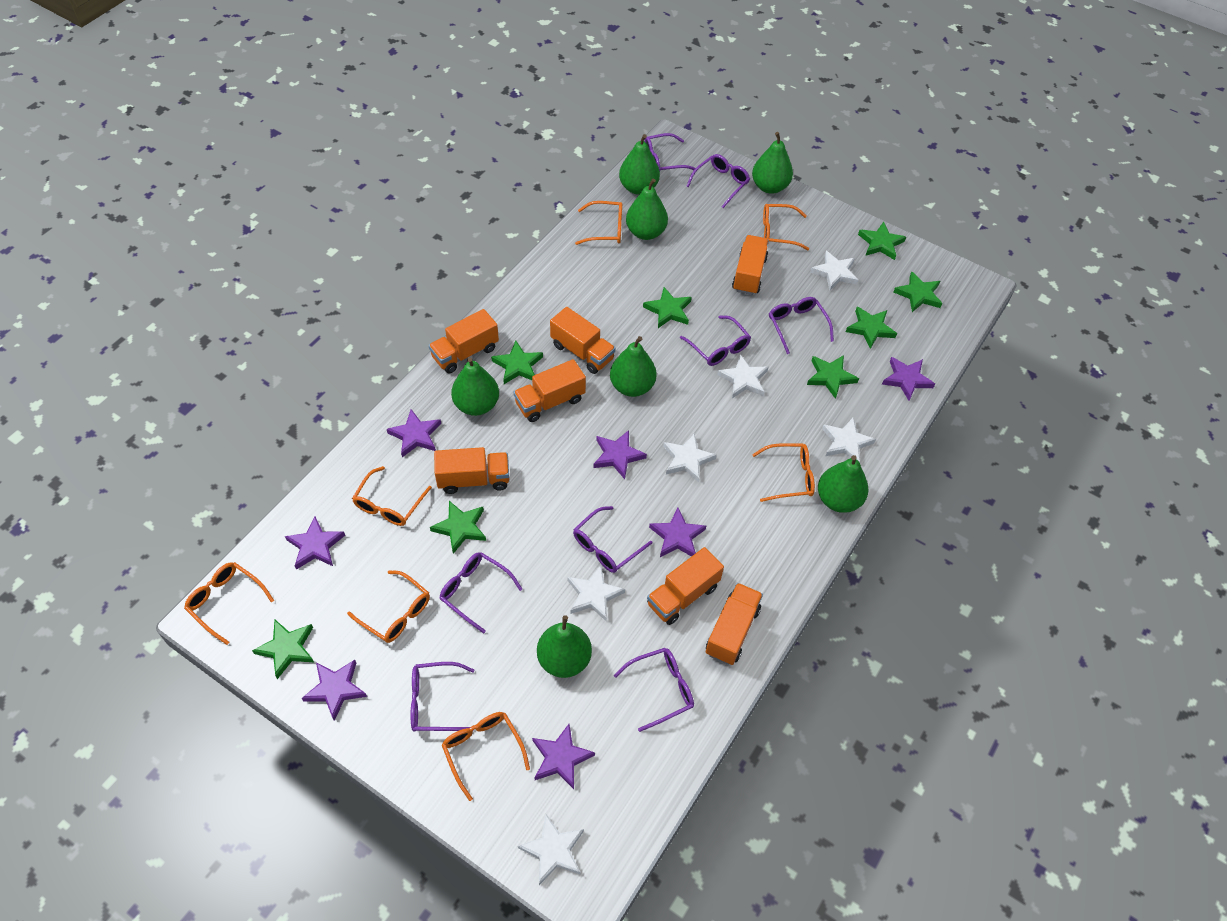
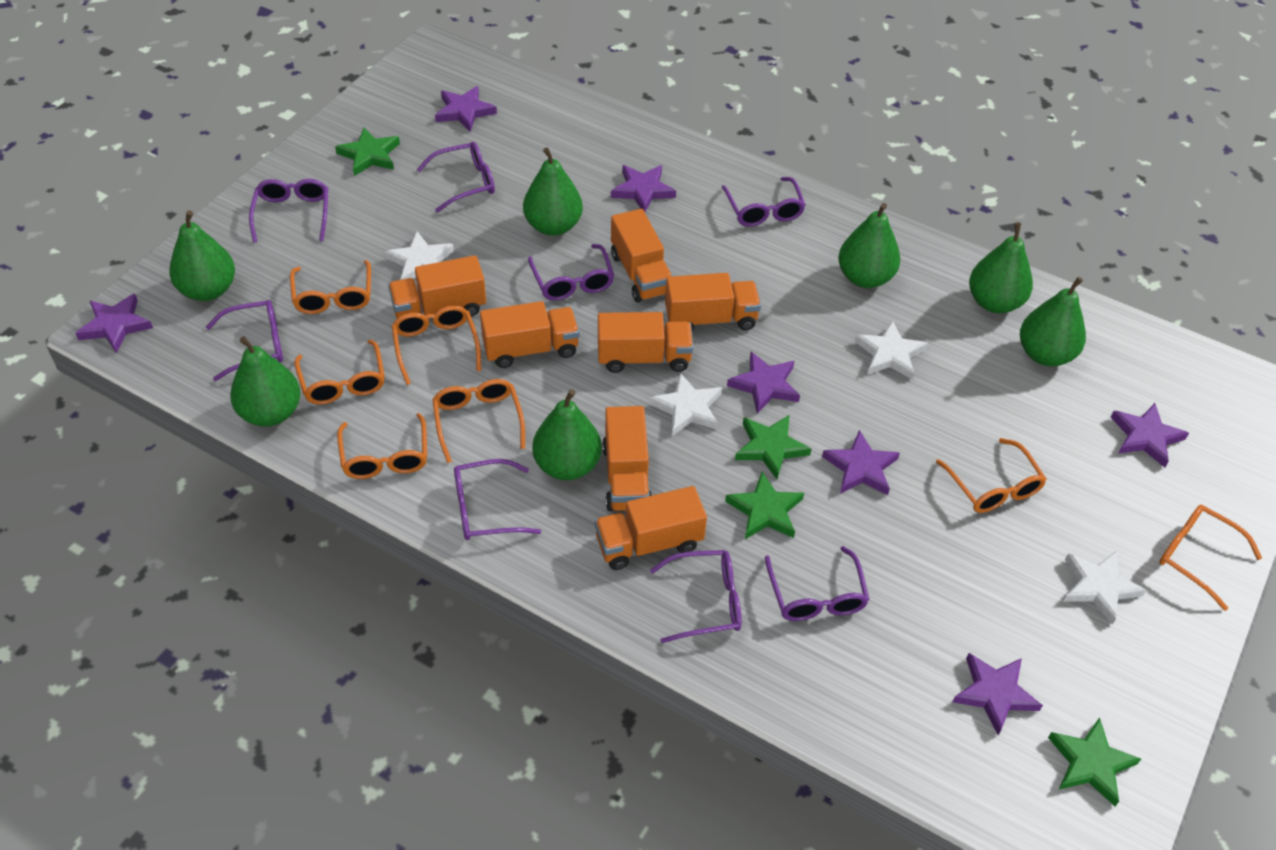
green star: 8 -> 4
white star: 6 -> 4

